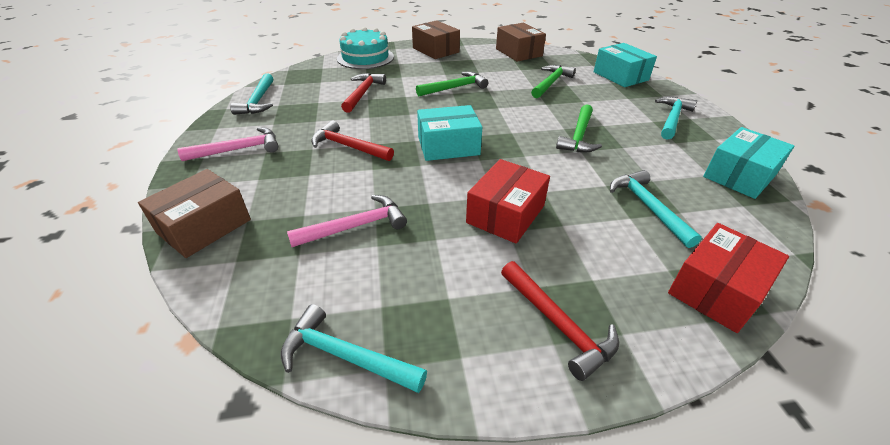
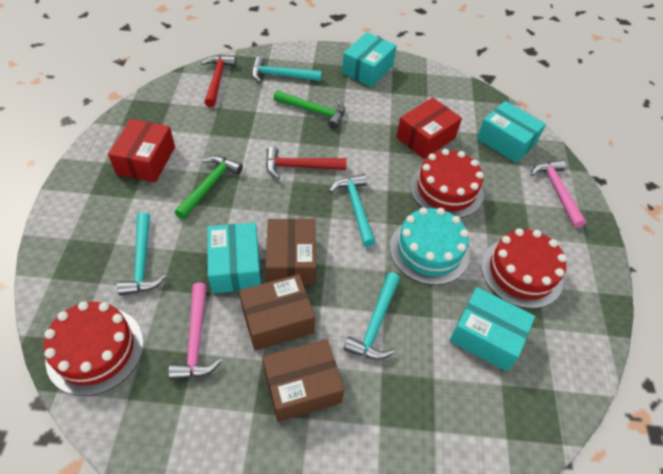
green hammer: 3 -> 2
red cake: 0 -> 3
red hammer: 3 -> 2
turquoise box: 3 -> 4

